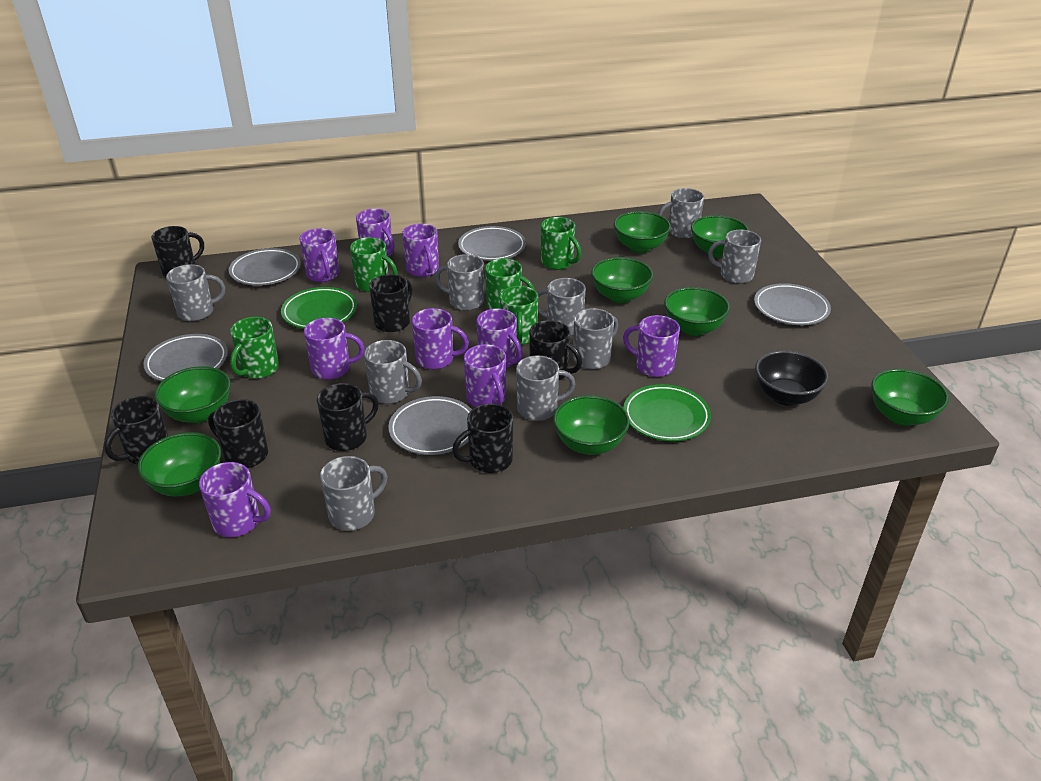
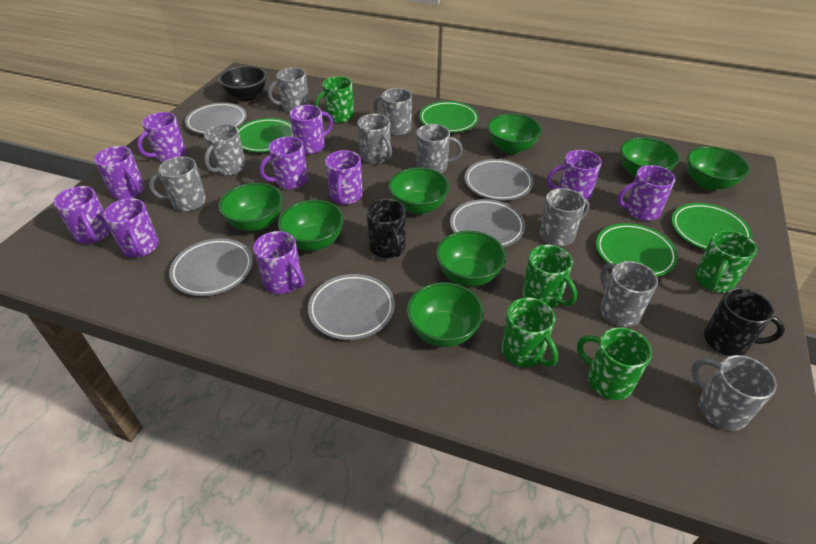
black mug: 7 -> 2
green plate: 2 -> 4
purple mug: 9 -> 10

